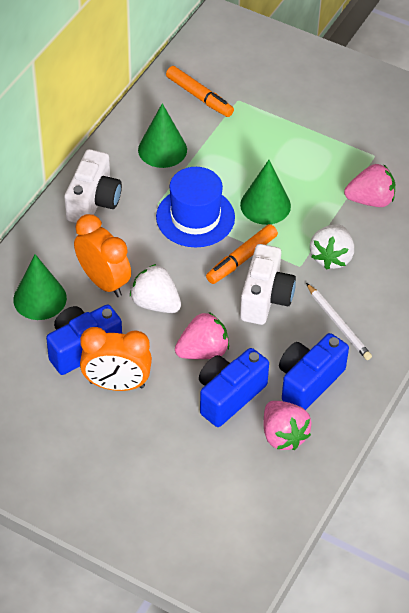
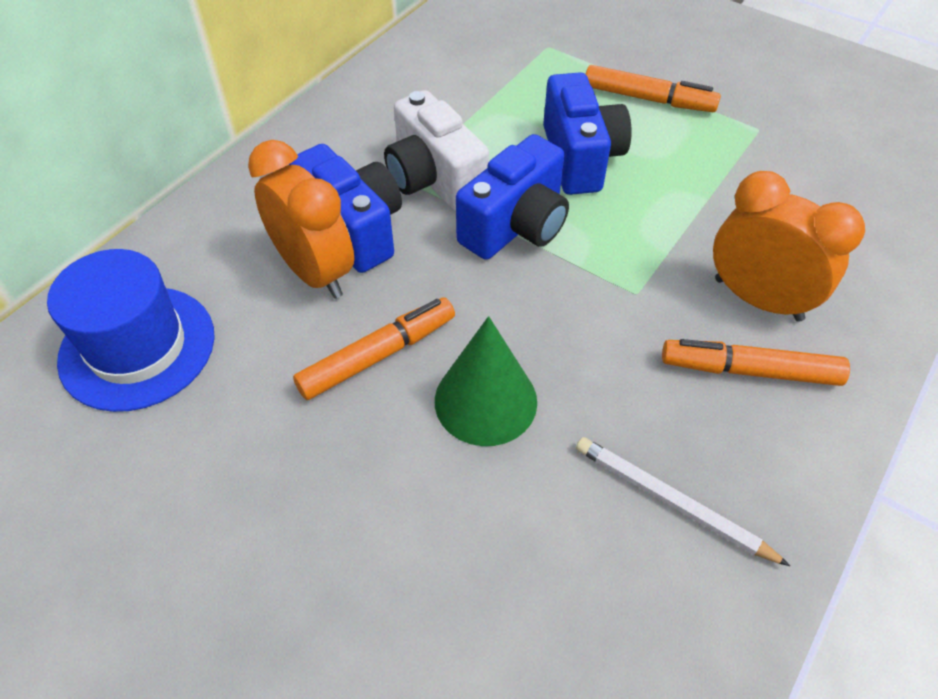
green cone: 3 -> 1
orange marker: 2 -> 3
pink strawberry: 3 -> 0
white camera: 2 -> 1
white strawberry: 2 -> 0

